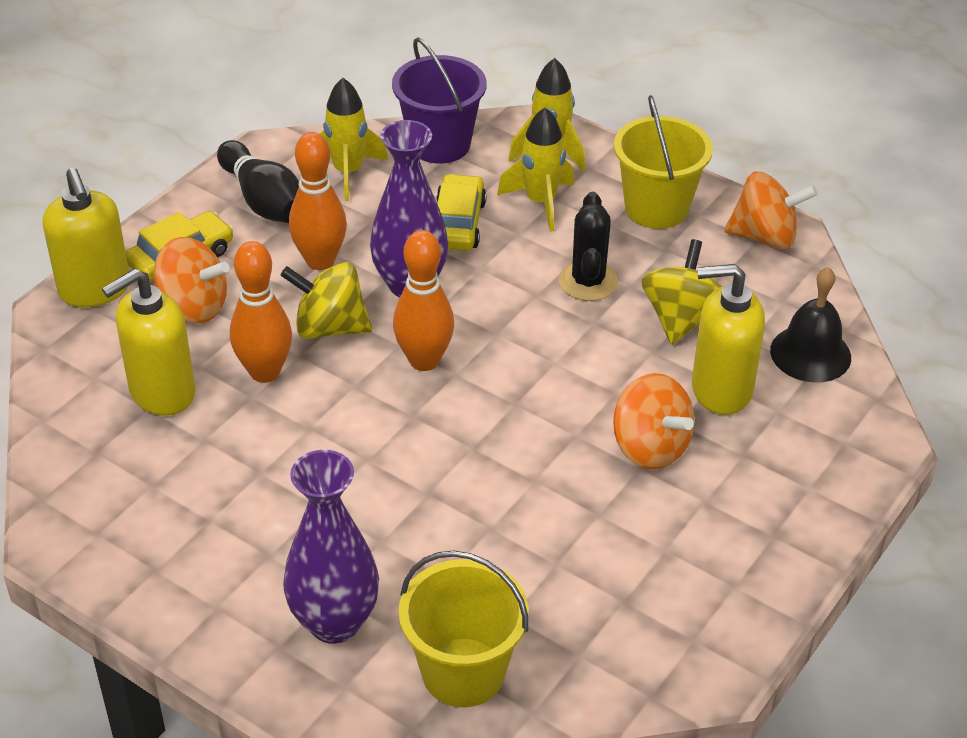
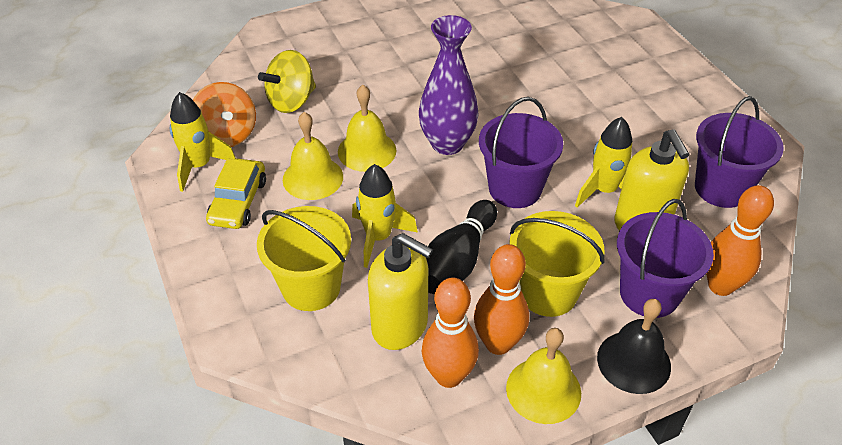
black cactus: 1 -> 0
orange spinning top: 3 -> 1
purple bucket: 1 -> 3
purple vase: 2 -> 1
yellow bell: 0 -> 3
yellow car: 2 -> 1
yellow soap dispenser: 3 -> 2
yellow spinning top: 2 -> 1

